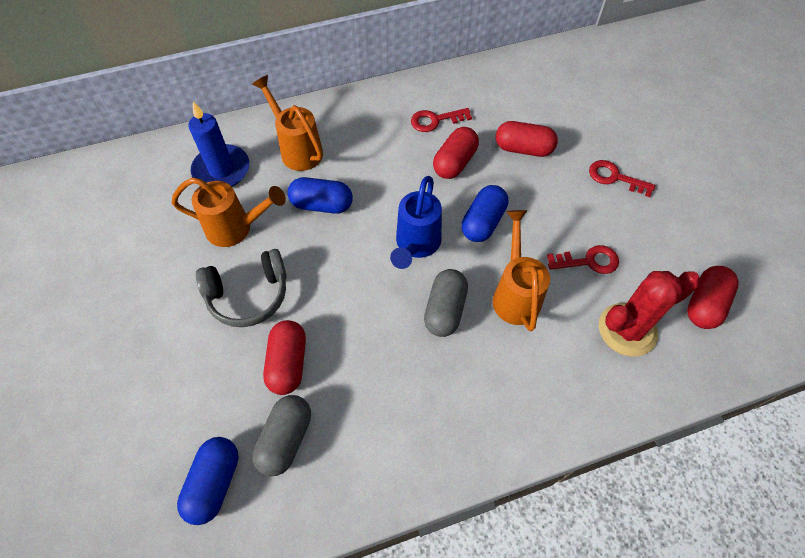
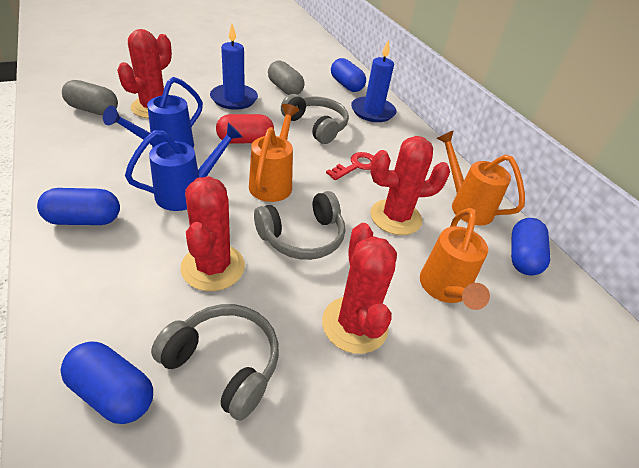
blue candle: 1 -> 2
blue capsule: 3 -> 4
blue watering can: 1 -> 2
grey headphones: 1 -> 3
red cactus: 1 -> 4
red capsule: 4 -> 1
red key: 3 -> 1

